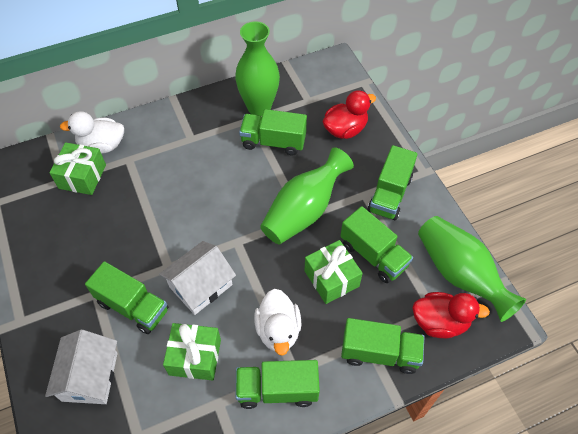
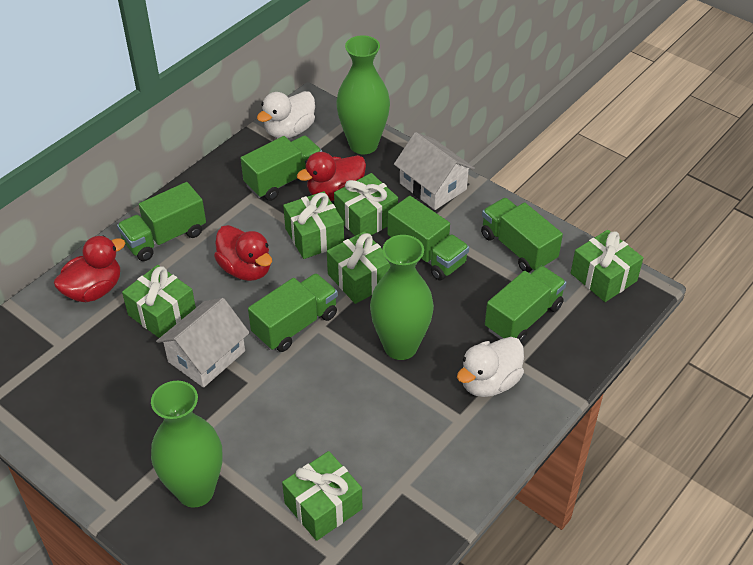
green gift: 3 -> 6
red duck: 2 -> 3

